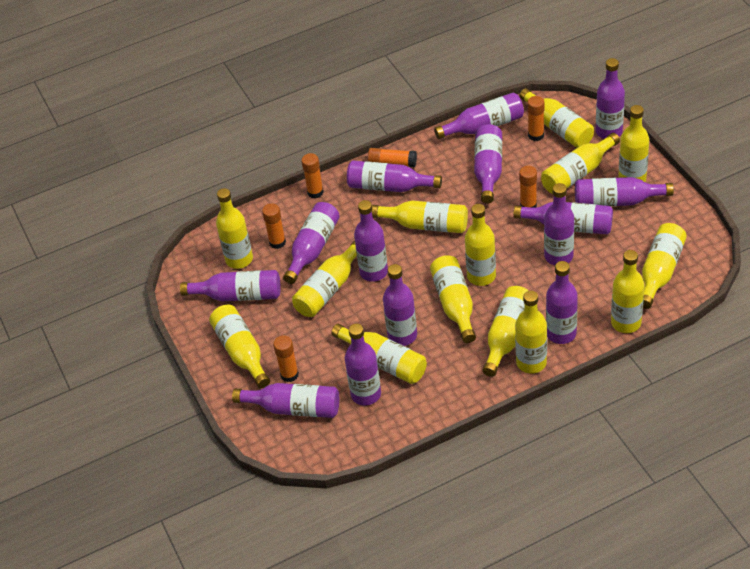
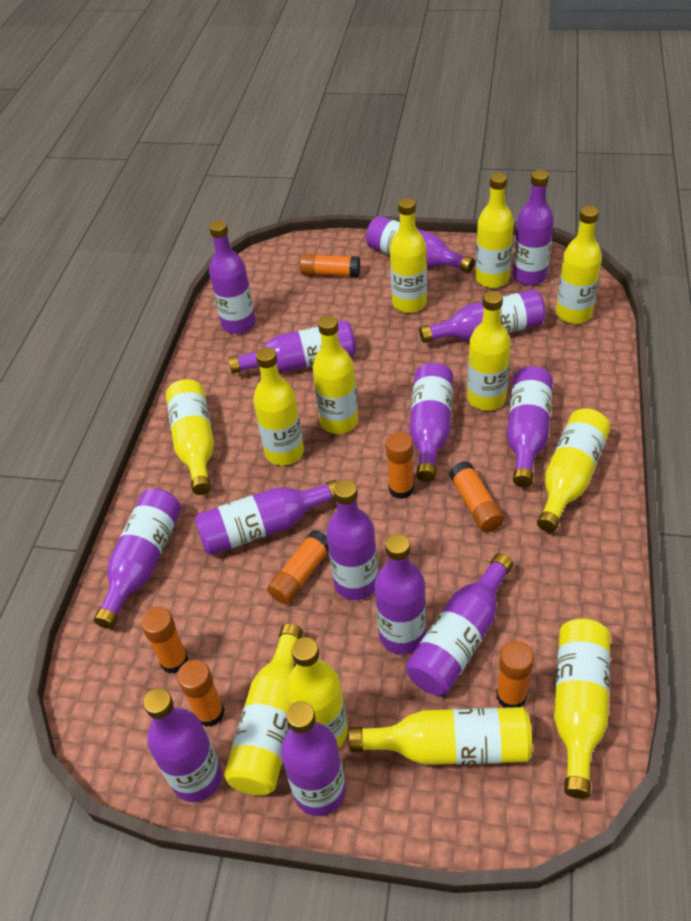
orange glue stick: 6 -> 7
yellow bottle: 14 -> 12

